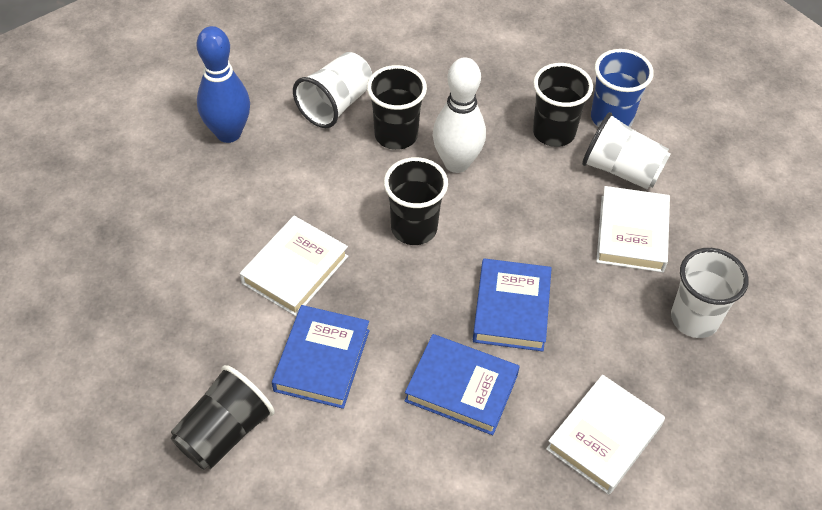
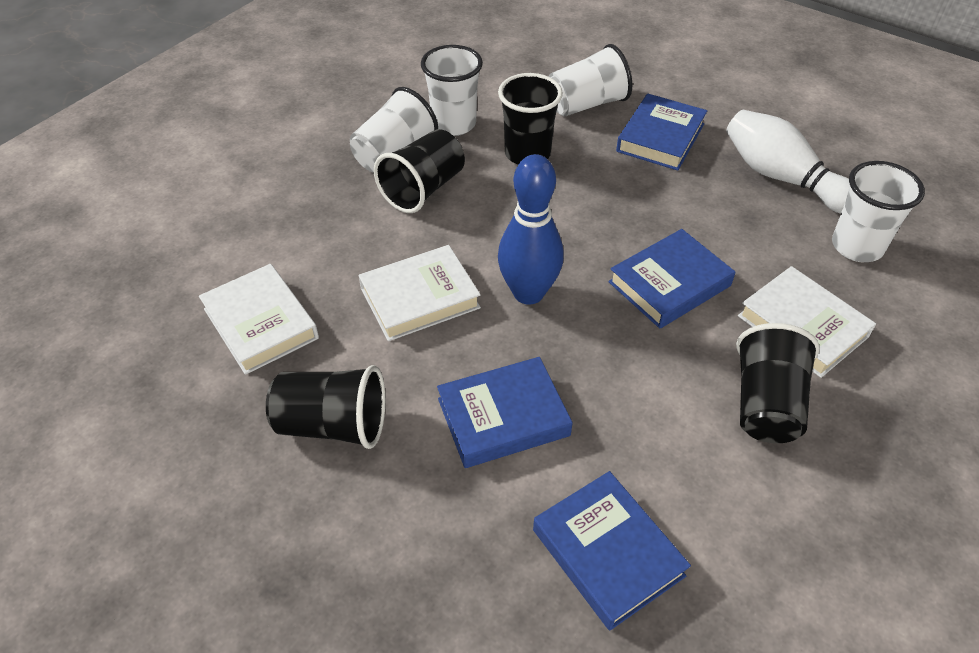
blue book: 3 -> 4
blue cup: 1 -> 0
white cup: 3 -> 4

